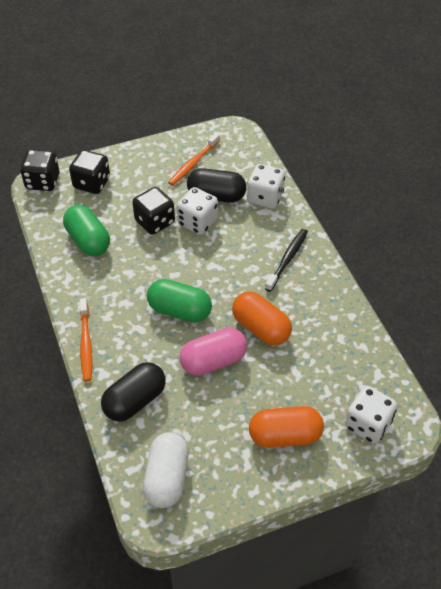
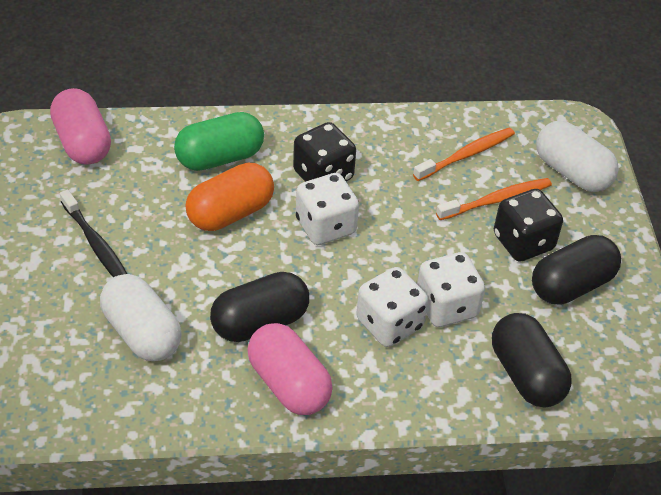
black capsule: 2 -> 3
black dice: 3 -> 2
green capsule: 2 -> 1
orange capsule: 2 -> 1
pink capsule: 1 -> 2
white capsule: 1 -> 2

